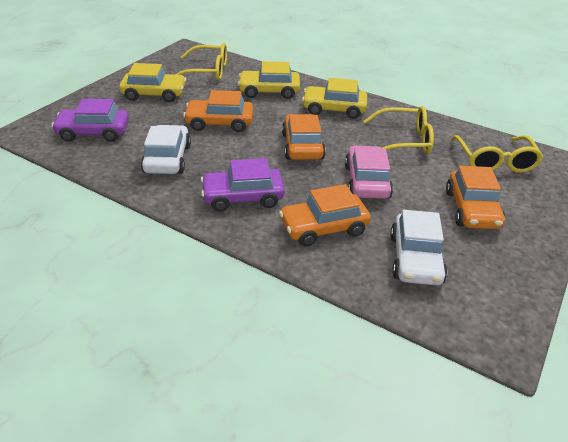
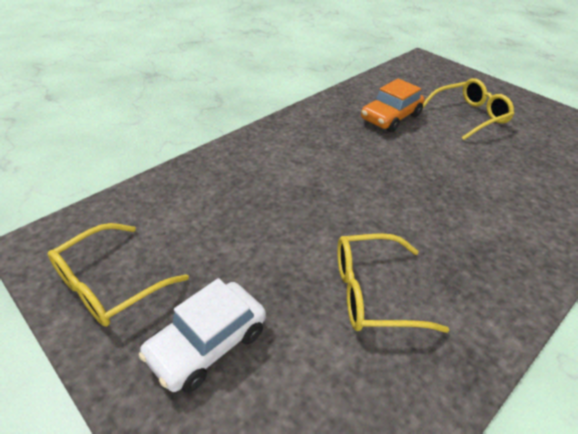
orange car: 4 -> 1
pink car: 1 -> 0
purple car: 2 -> 0
white car: 2 -> 1
yellow car: 3 -> 0

